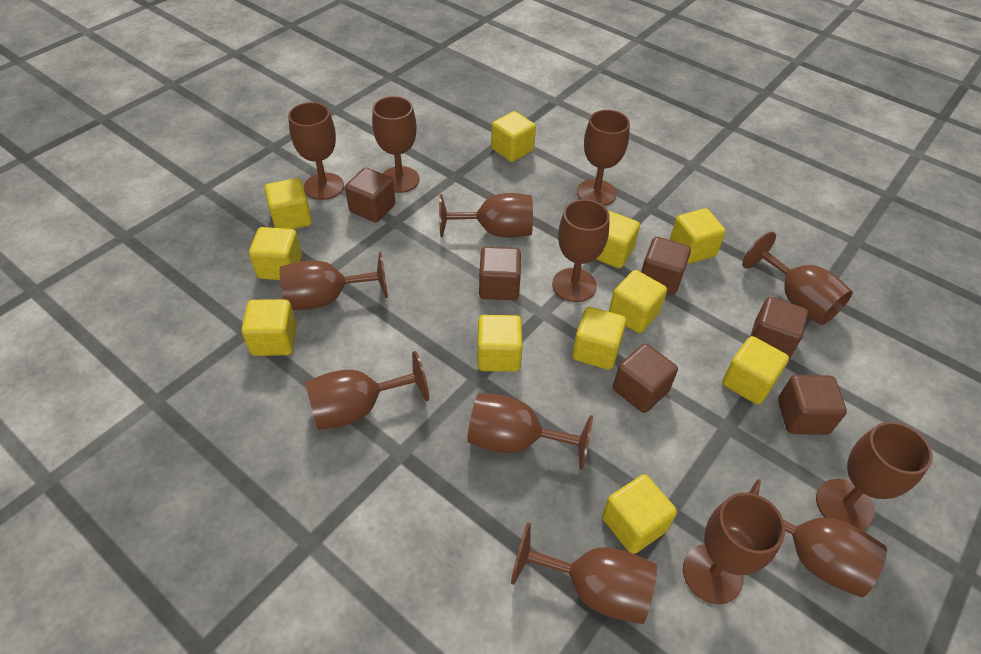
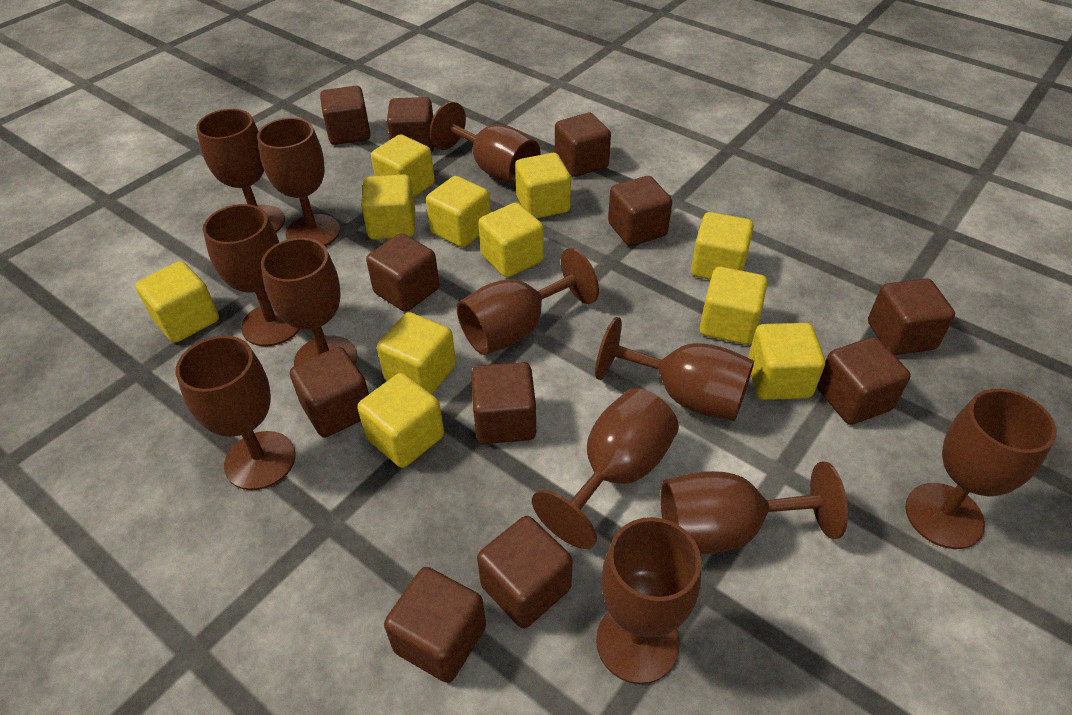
brown cube: 6 -> 11
brown goblet: 13 -> 12

